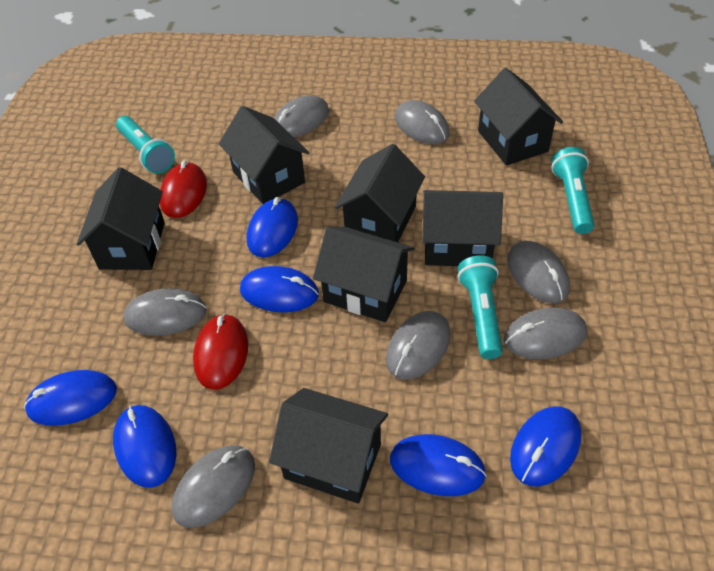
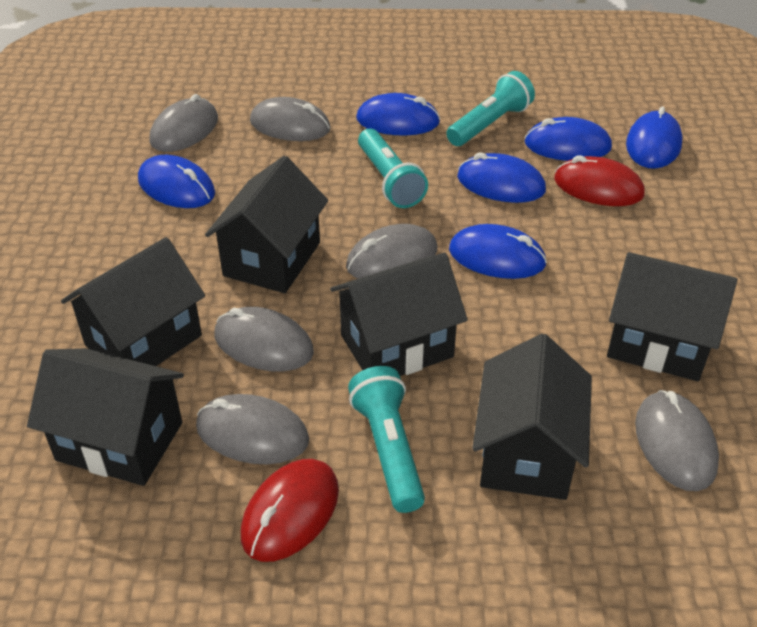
black house: 7 -> 6
grey mouse: 7 -> 6

